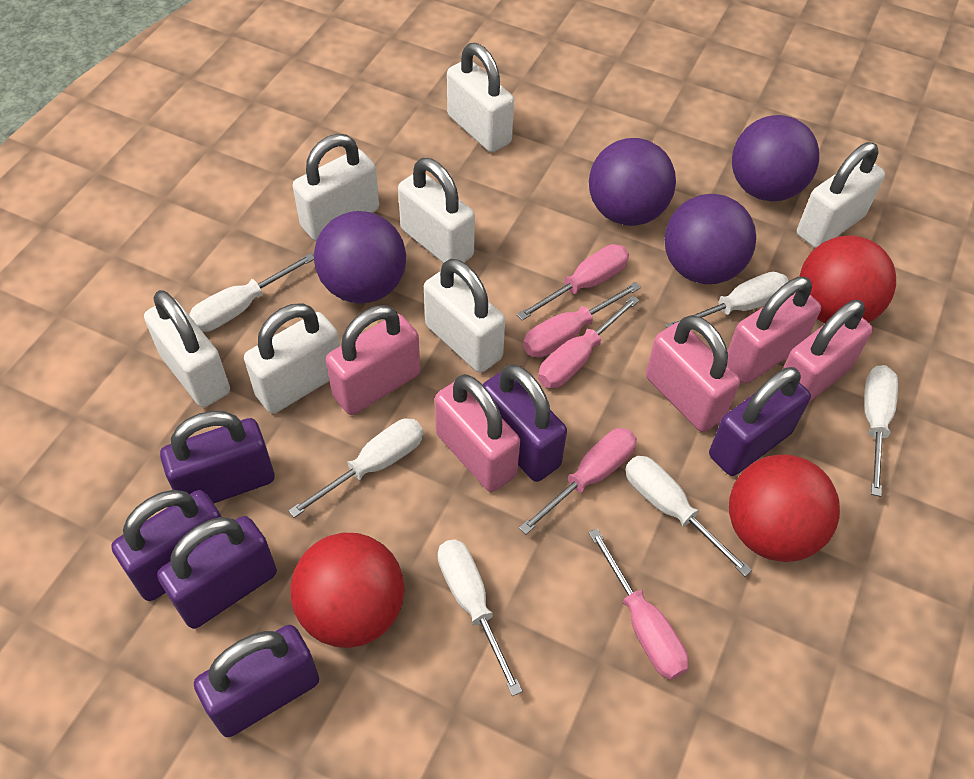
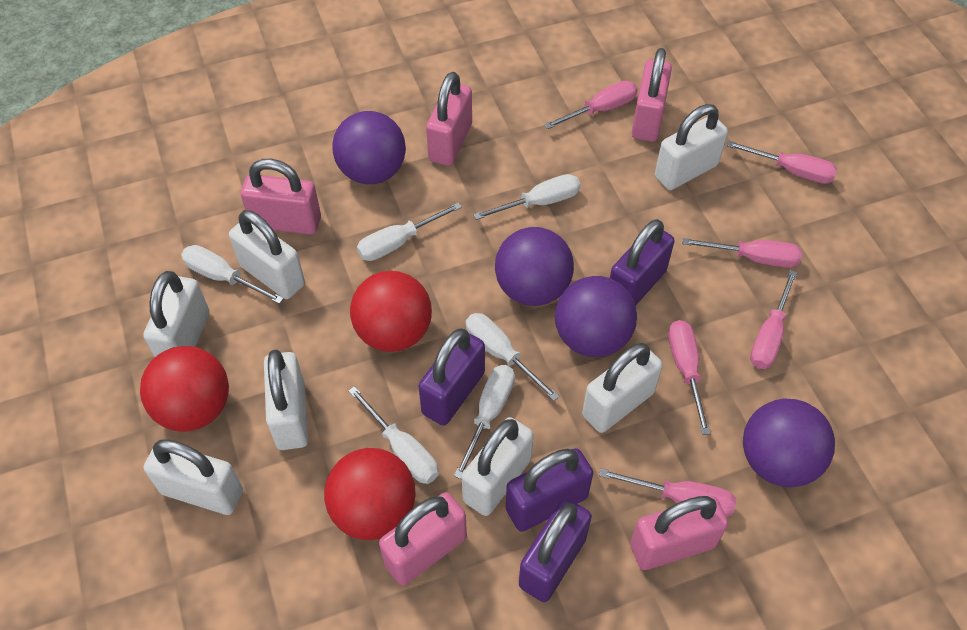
pink screwdriver: 5 -> 6
purple padlock: 6 -> 4

